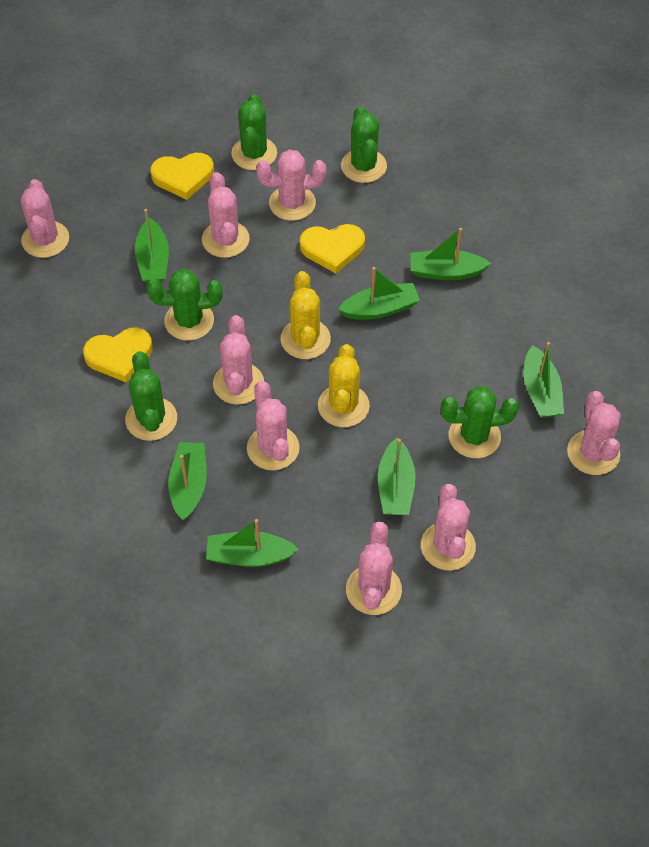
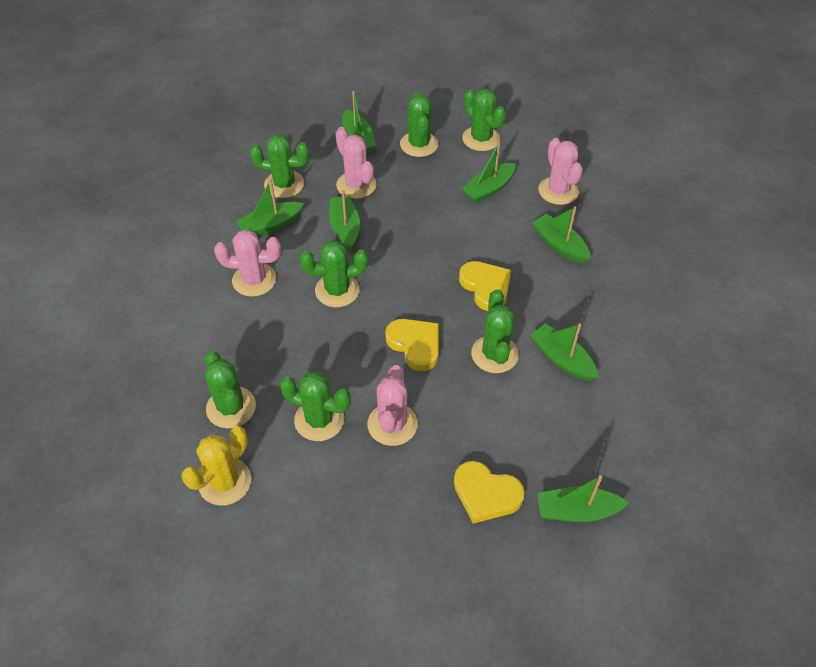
green cactus: 5 -> 7
pink cactus: 8 -> 4
yellow cactus: 2 -> 1

